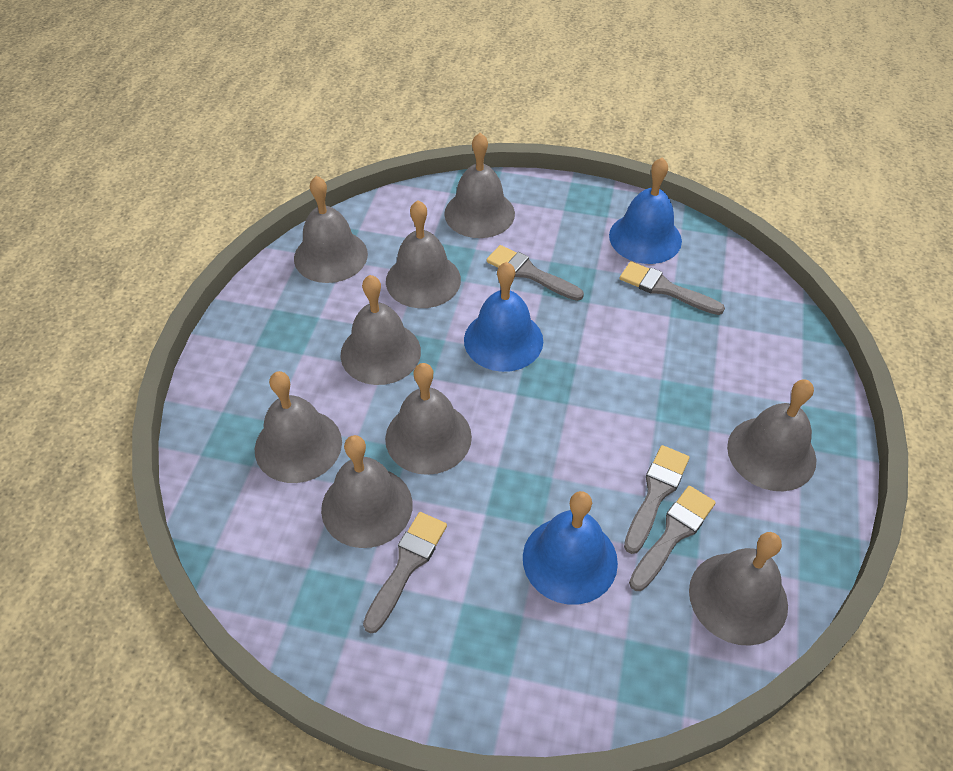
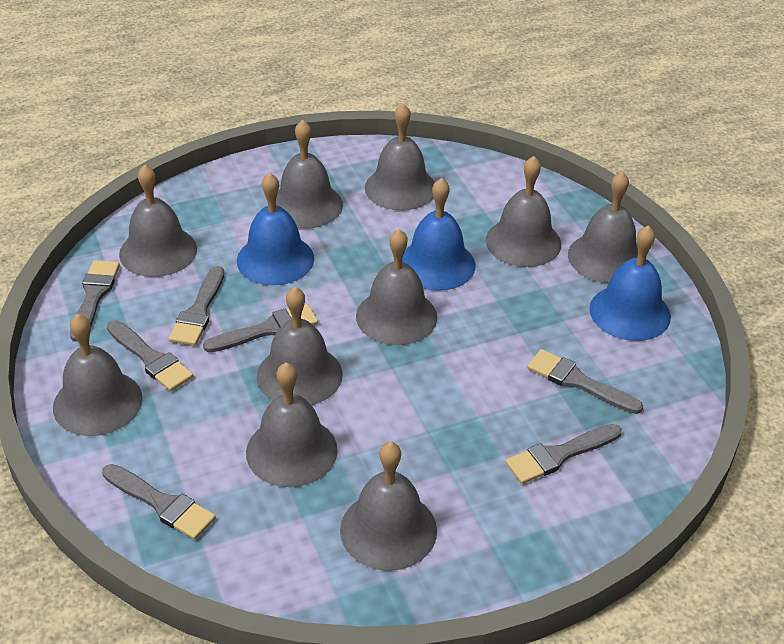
grey bell: 9 -> 10
grey brush: 5 -> 7

